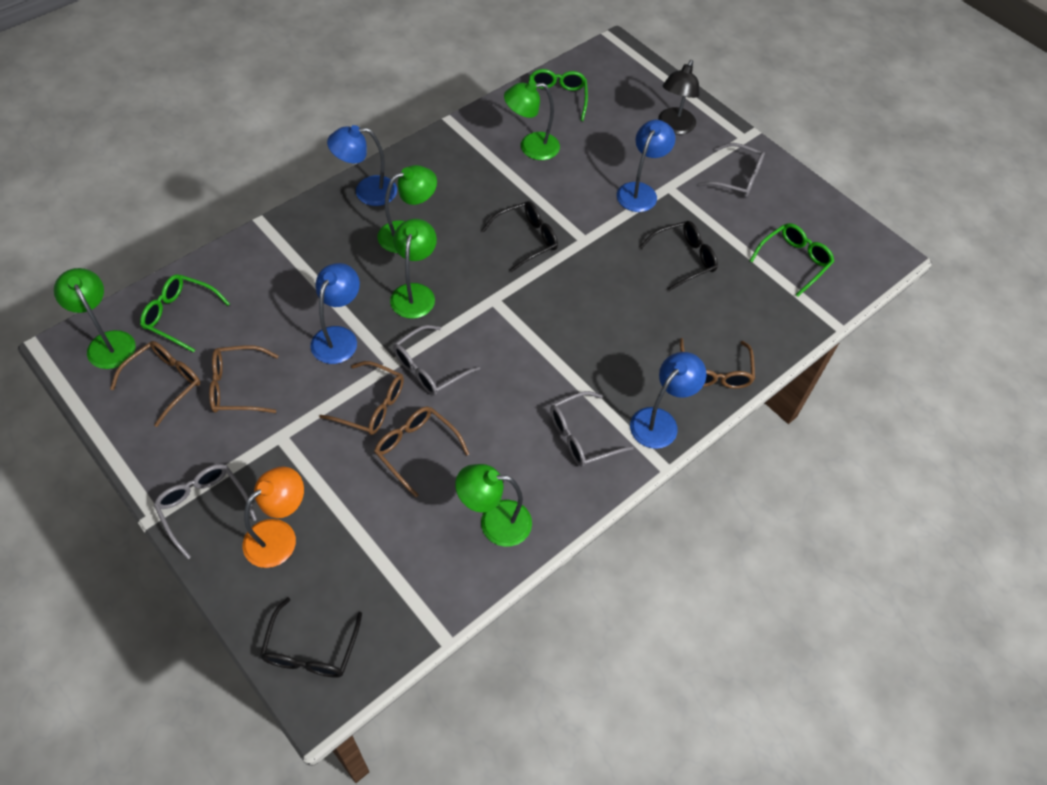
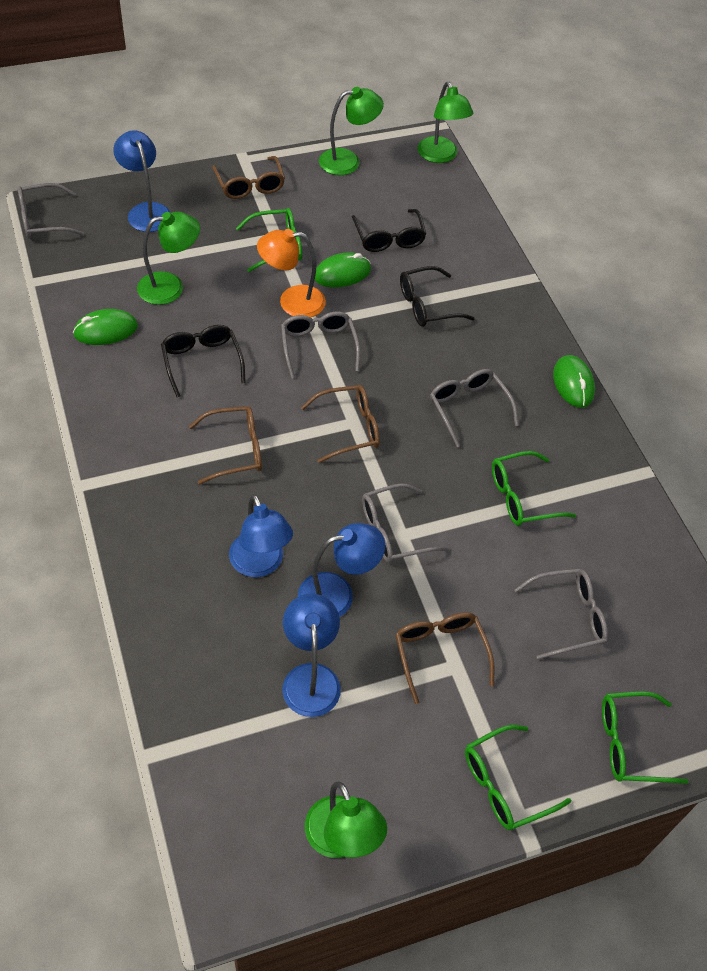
black lamp: 1 -> 0
brown glasses: 5 -> 4
green glasses: 3 -> 4
green lamp: 5 -> 4
green mouse: 0 -> 3
grey glasses: 4 -> 5

